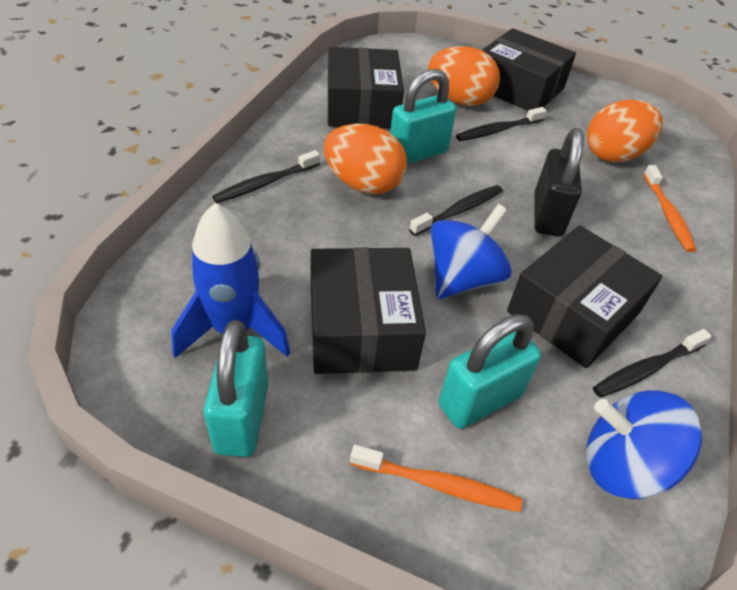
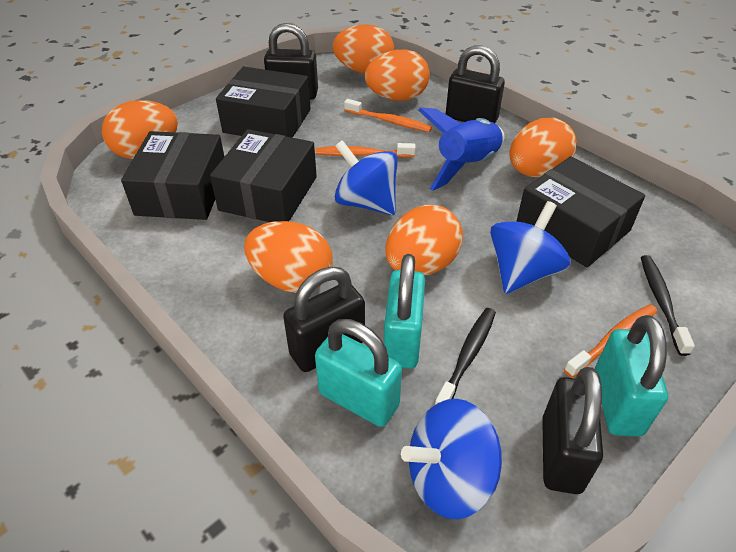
black padlock: 1 -> 4
black toothbrush: 4 -> 2
blue spinning top: 2 -> 3
orange egg: 3 -> 6
orange toothbrush: 2 -> 3

